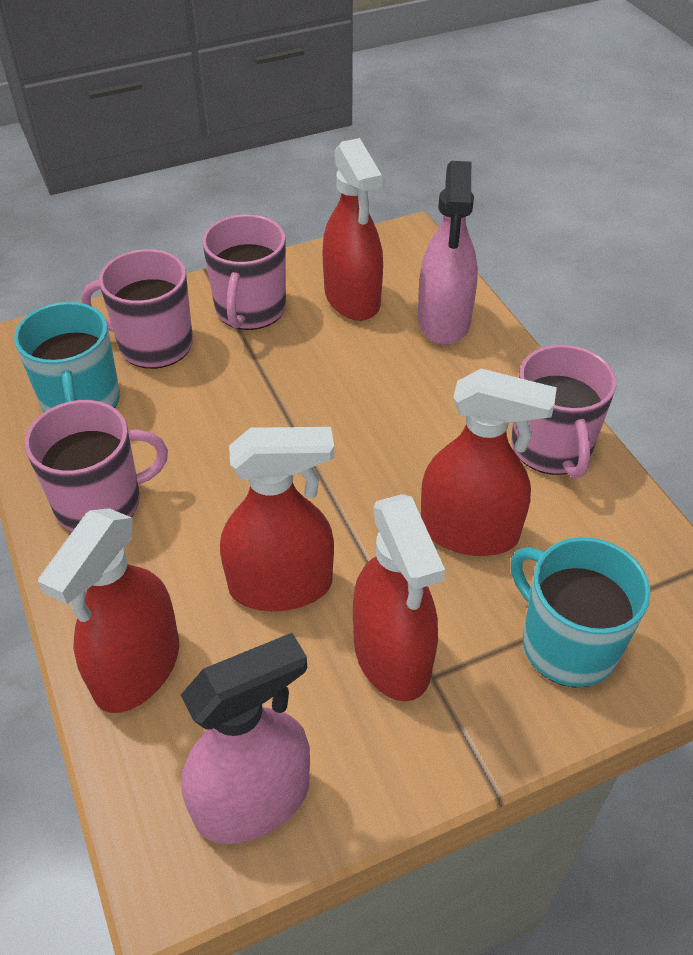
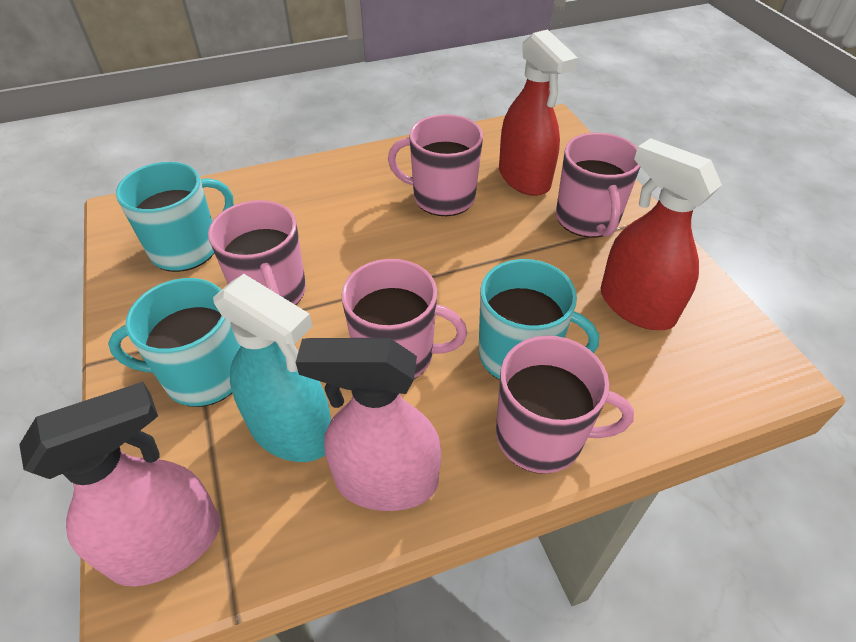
pink mug: 4 -> 5
red spray bottle: 5 -> 2
turquoise mug: 2 -> 3
turquoise spray bottle: 0 -> 1

